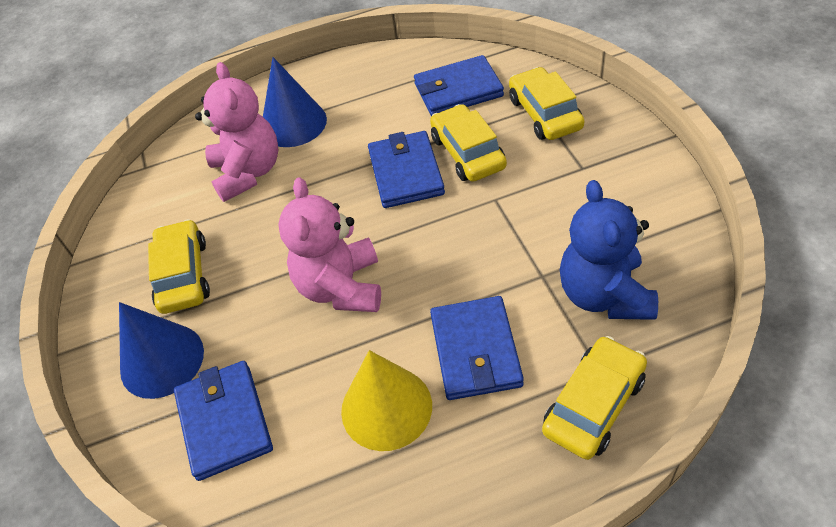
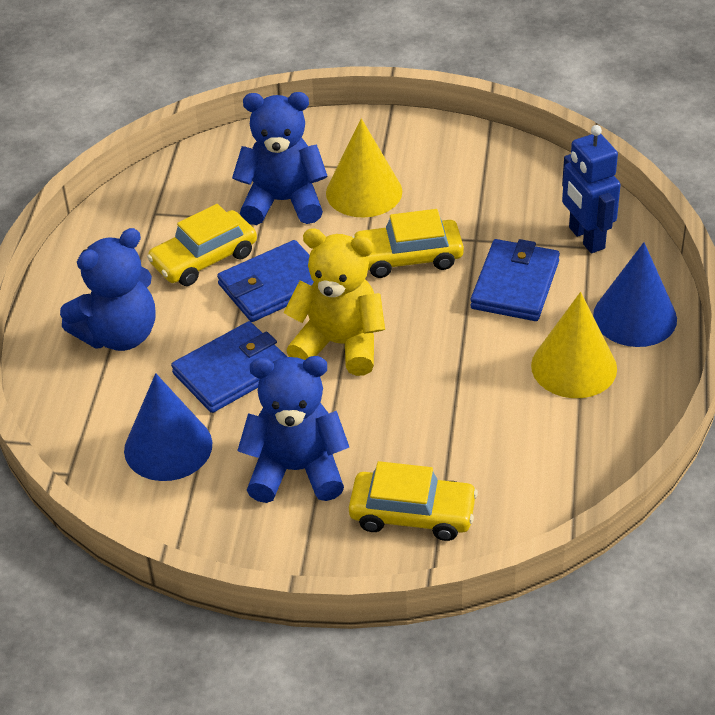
blue robot: 0 -> 1
blue teddy bear: 1 -> 3
blue wallet: 4 -> 3
pink teddy bear: 2 -> 0
yellow car: 4 -> 3
yellow cone: 1 -> 2
yellow teddy bear: 0 -> 1

